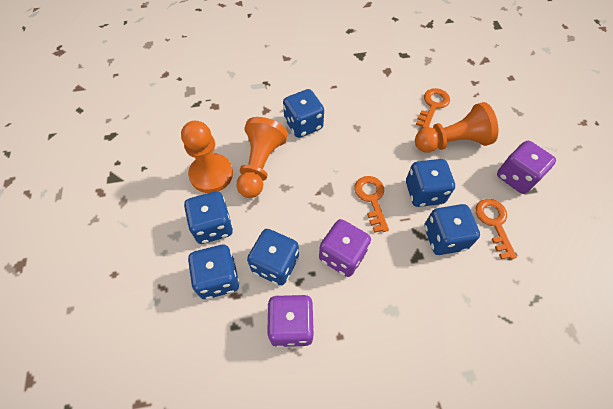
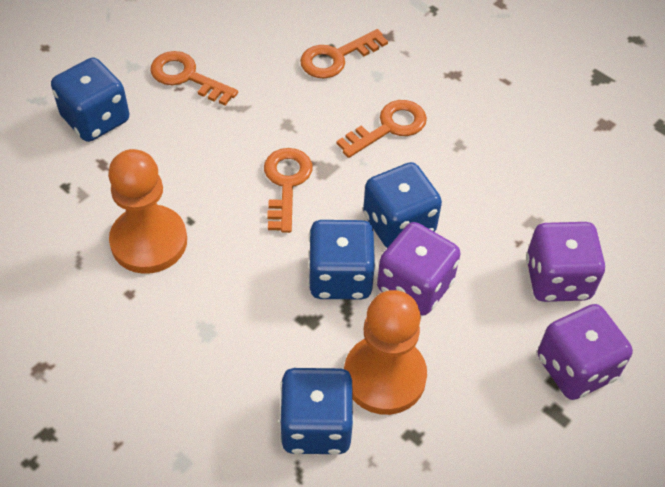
blue dice: 6 -> 4
orange key: 3 -> 4
orange pawn: 3 -> 2

